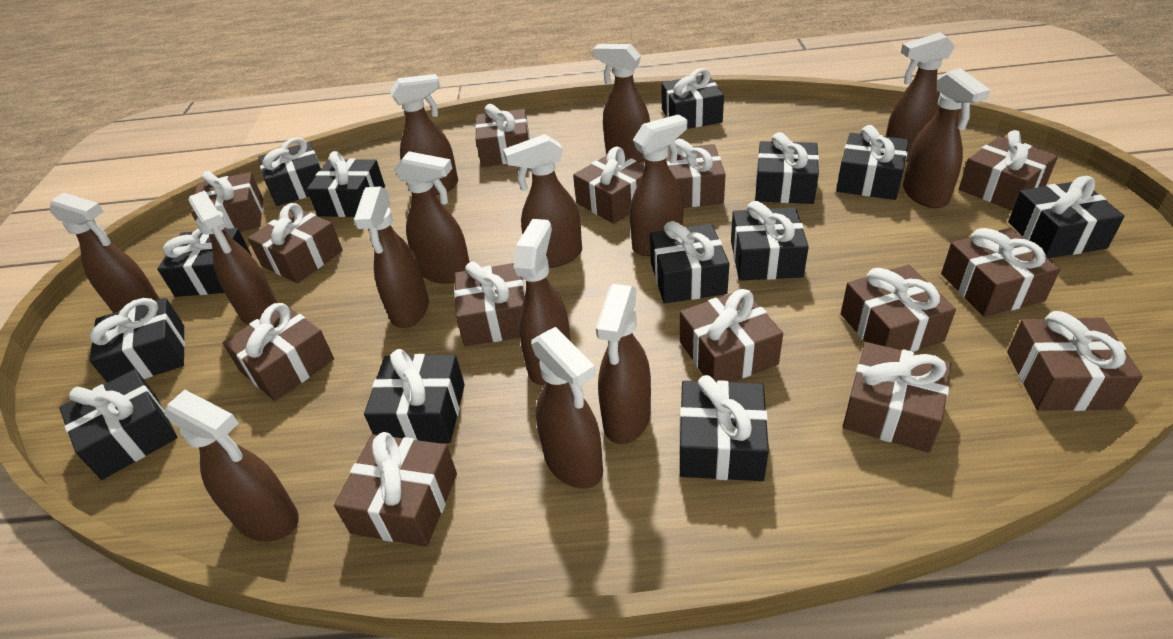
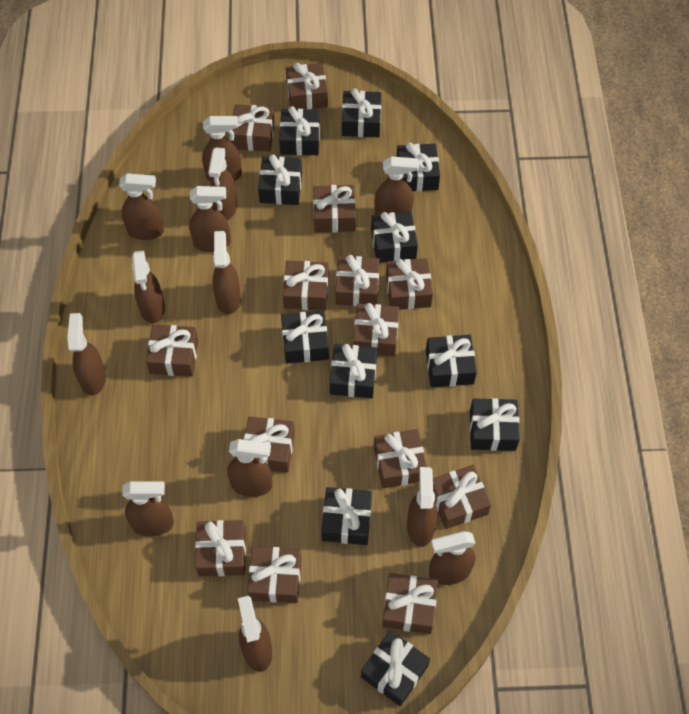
black gift: 13 -> 11
brown spray bottle: 14 -> 13

